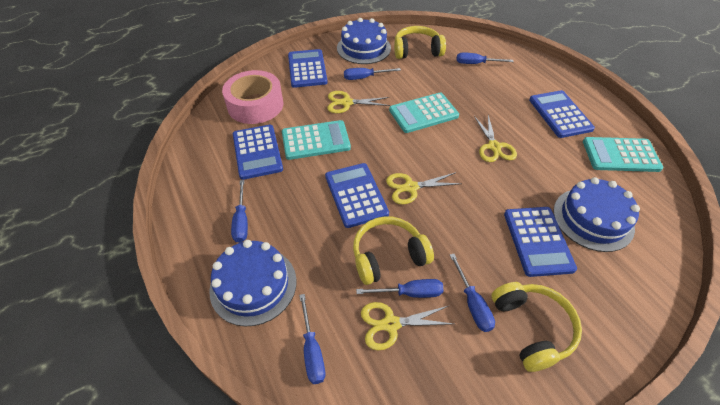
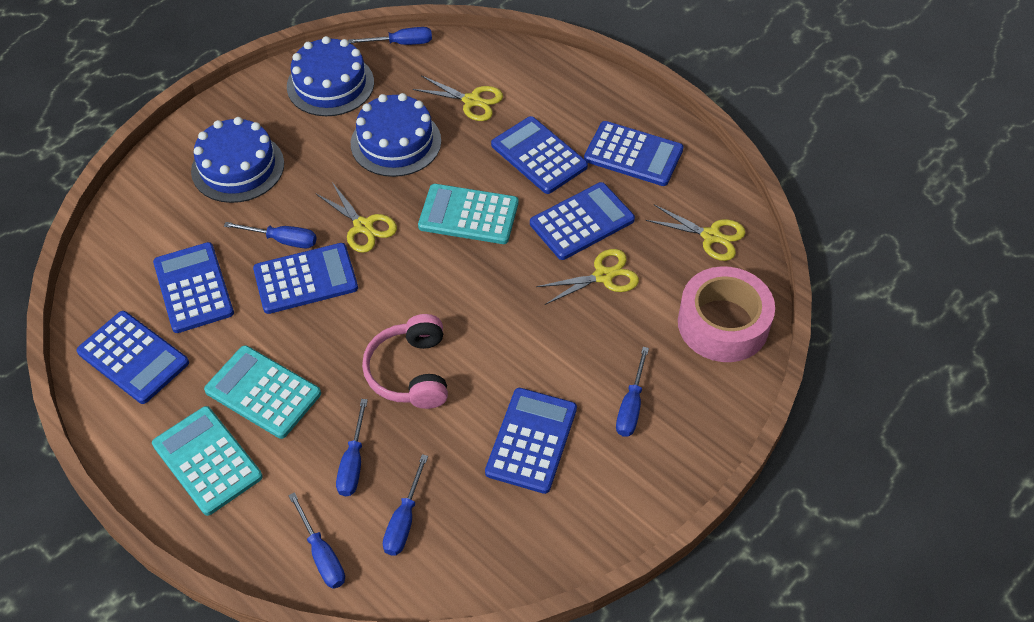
blue calculator: 5 -> 7
pink headphones: 0 -> 1
yellow headphones: 3 -> 0

